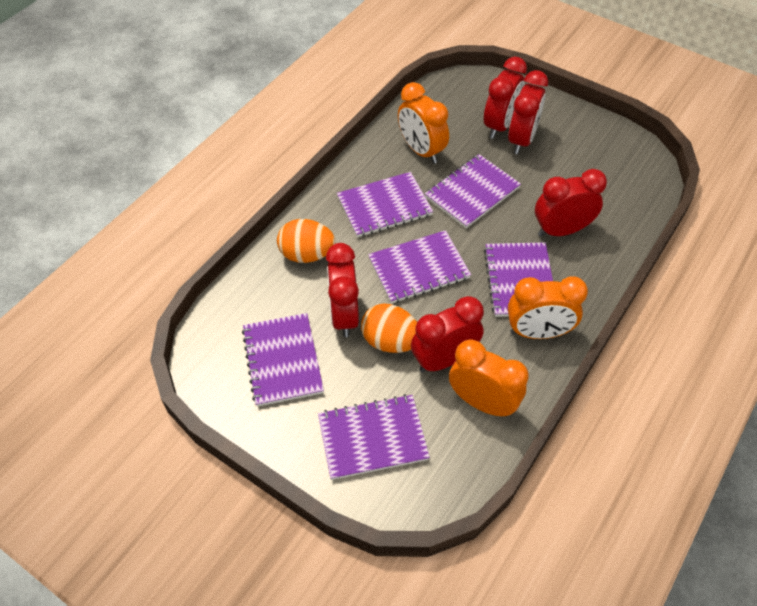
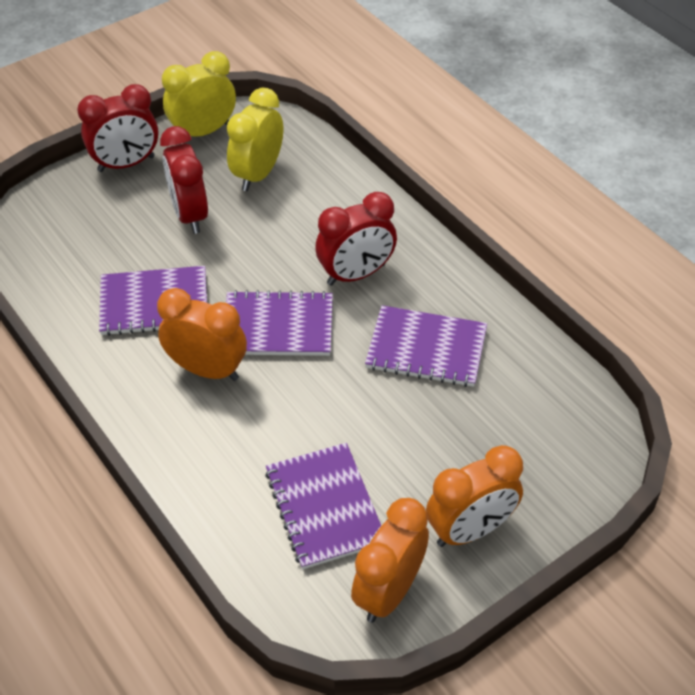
orange egg: 2 -> 0
purple notebook: 6 -> 4
red clock: 5 -> 3
yellow clock: 0 -> 2

